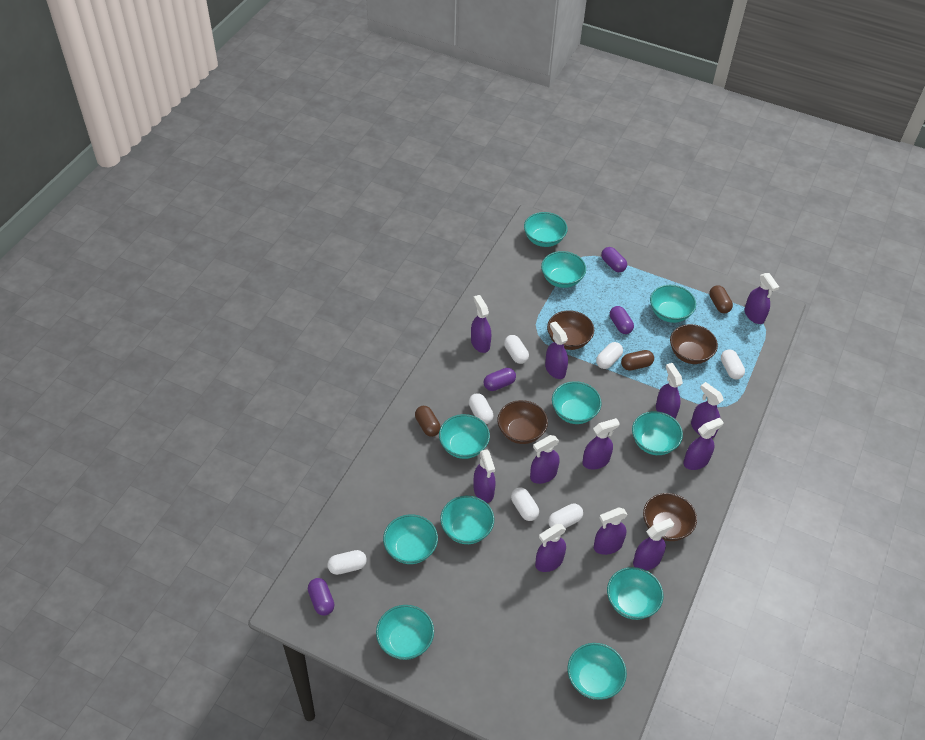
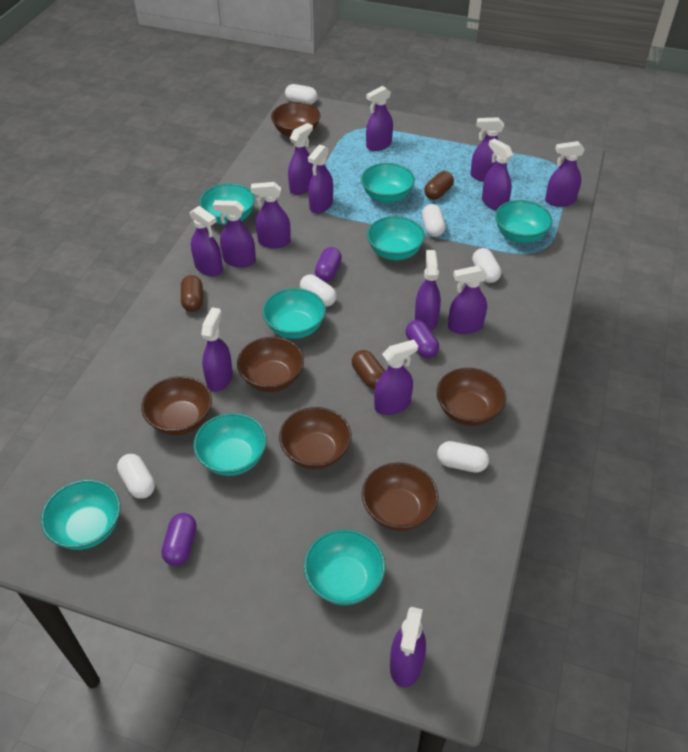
brown bowl: 4 -> 6
purple capsule: 4 -> 3
purple spray bottle: 12 -> 14
turquoise bowl: 11 -> 8
white capsule: 7 -> 6

